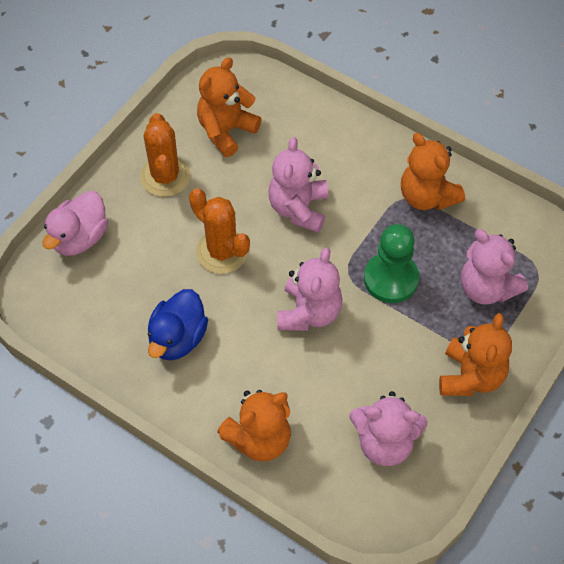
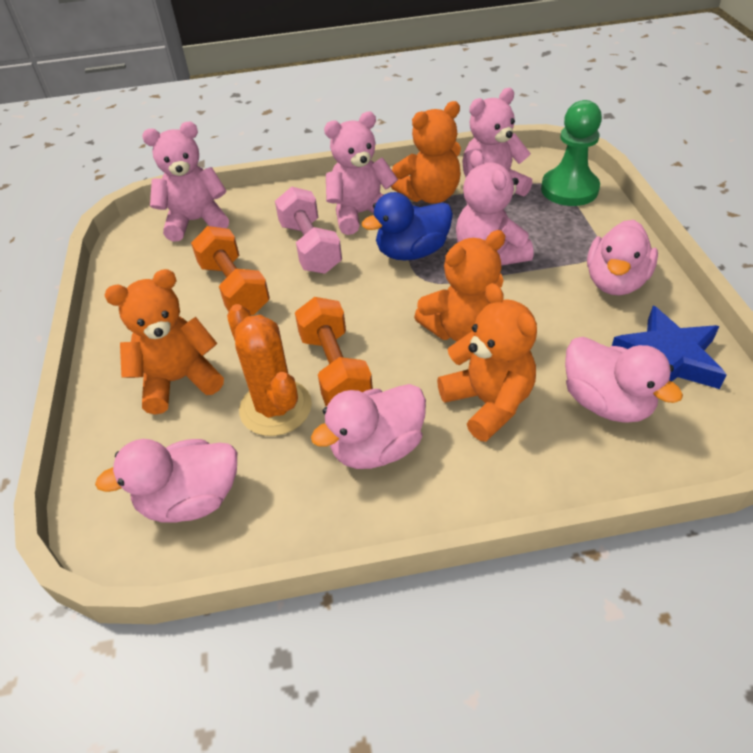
blue star: 0 -> 1
orange cactus: 2 -> 1
orange dumbbell: 0 -> 2
pink duck: 1 -> 4
pink dumbbell: 0 -> 1

